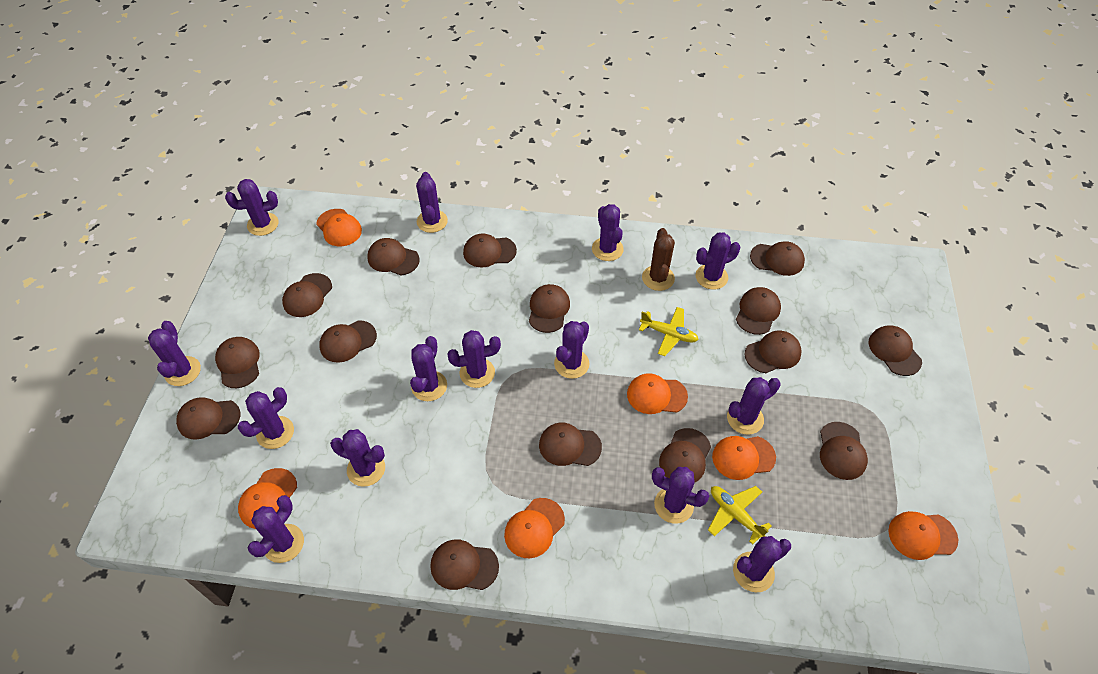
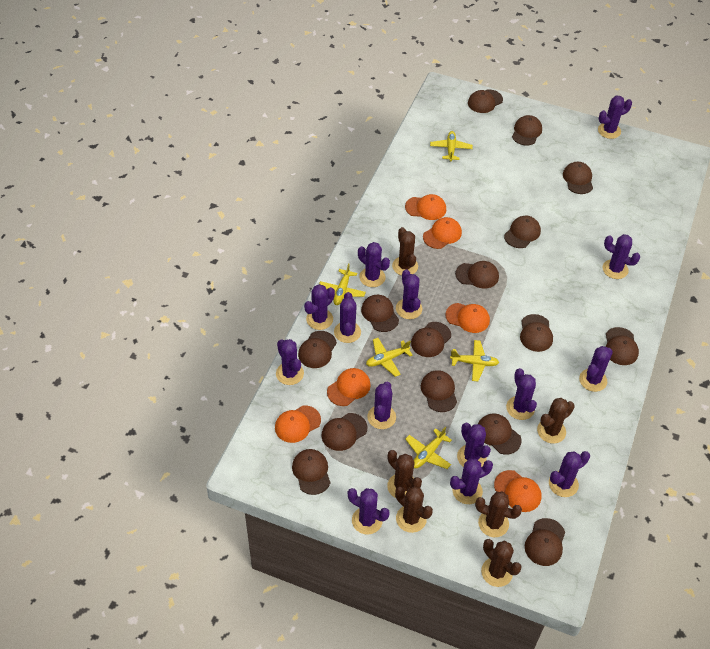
brown cactus: 1 -> 6
yellow plane: 2 -> 5

